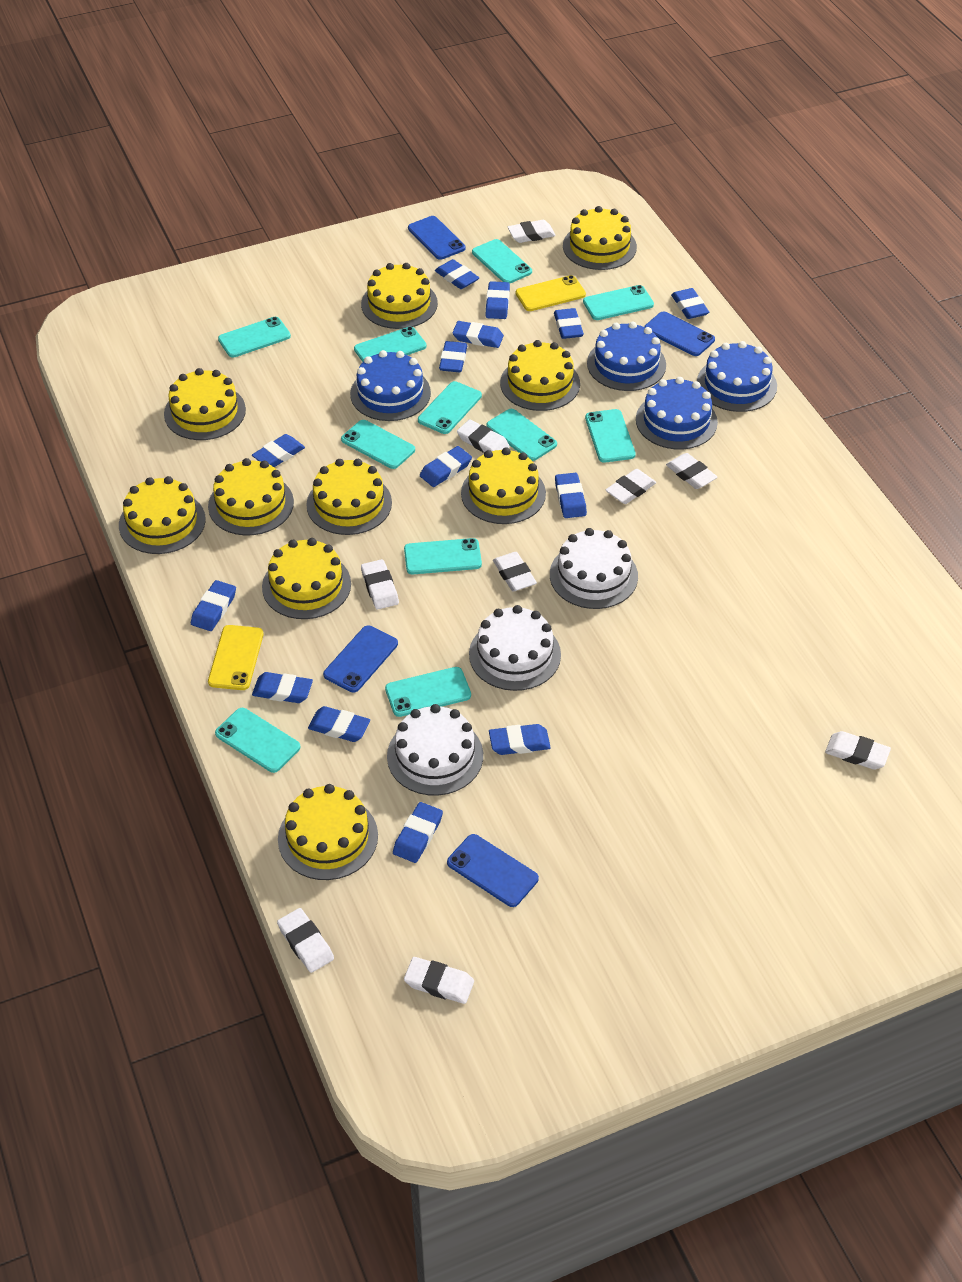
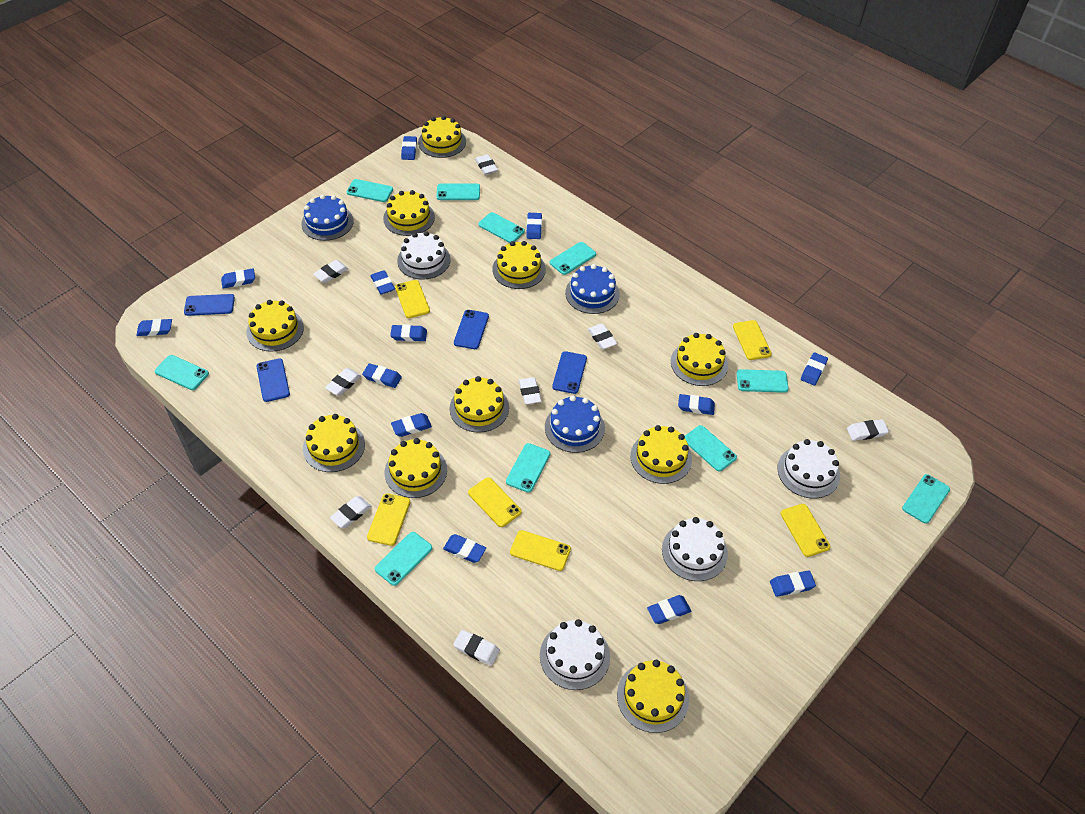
blue cake: 4 -> 3
blue eraser: 14 -> 13
turquoise phone: 11 -> 10
white cake: 3 -> 4
white eraser: 9 -> 8
yellow phone: 2 -> 6

